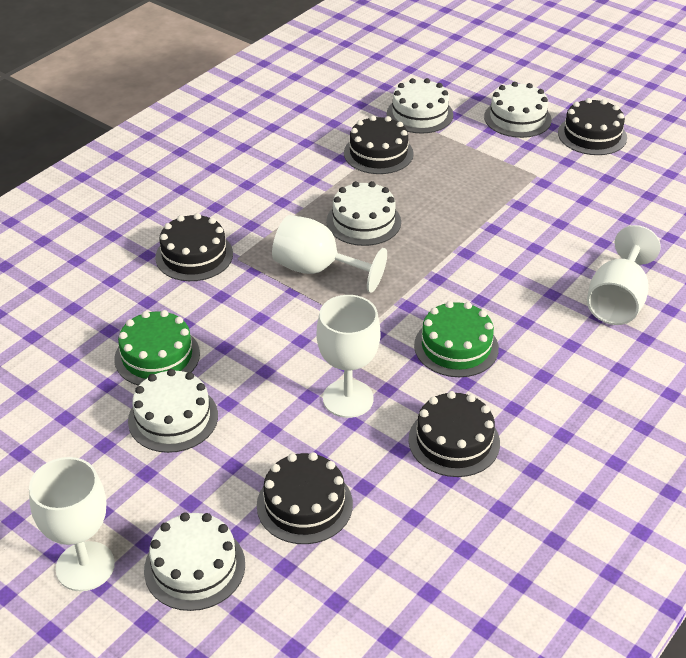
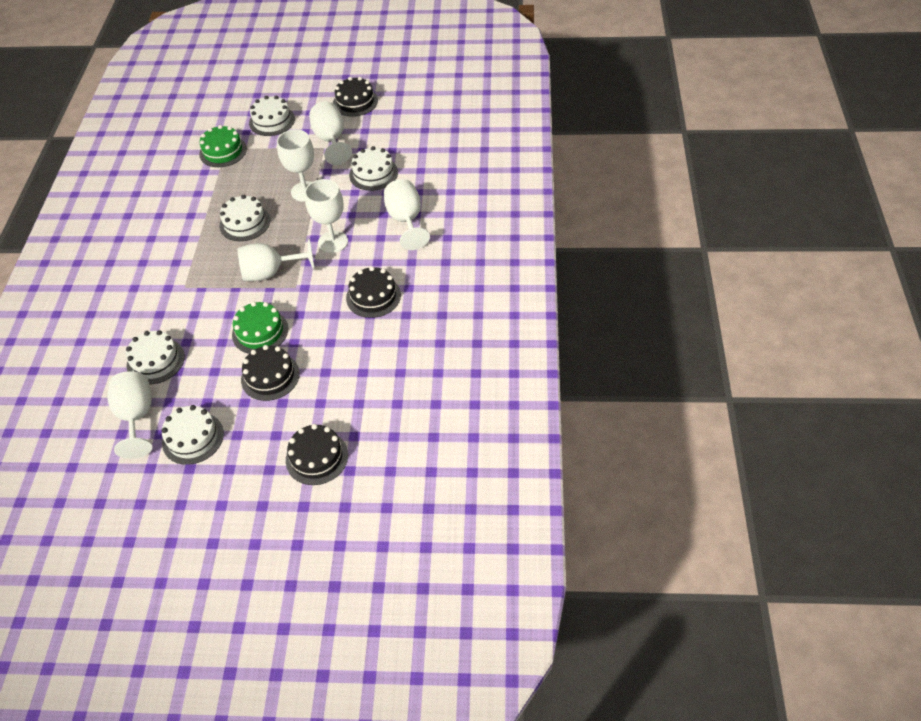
black cake: 5 -> 4
white goblet: 4 -> 6

